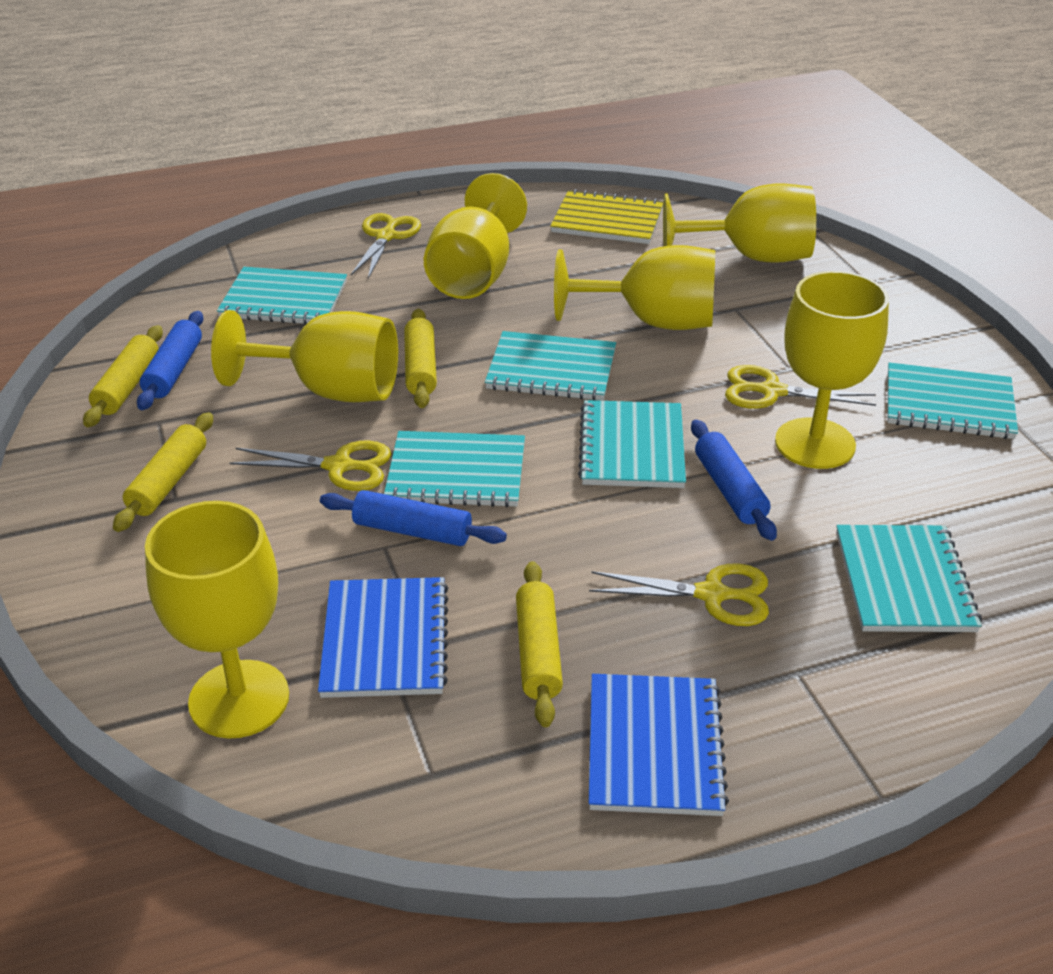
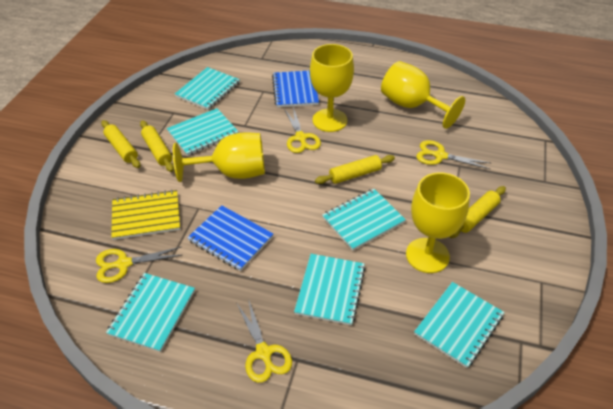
blue rolling pin: 3 -> 0
yellow goblet: 6 -> 4

